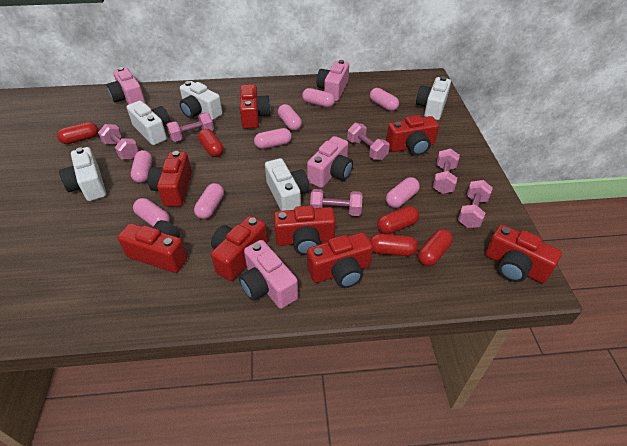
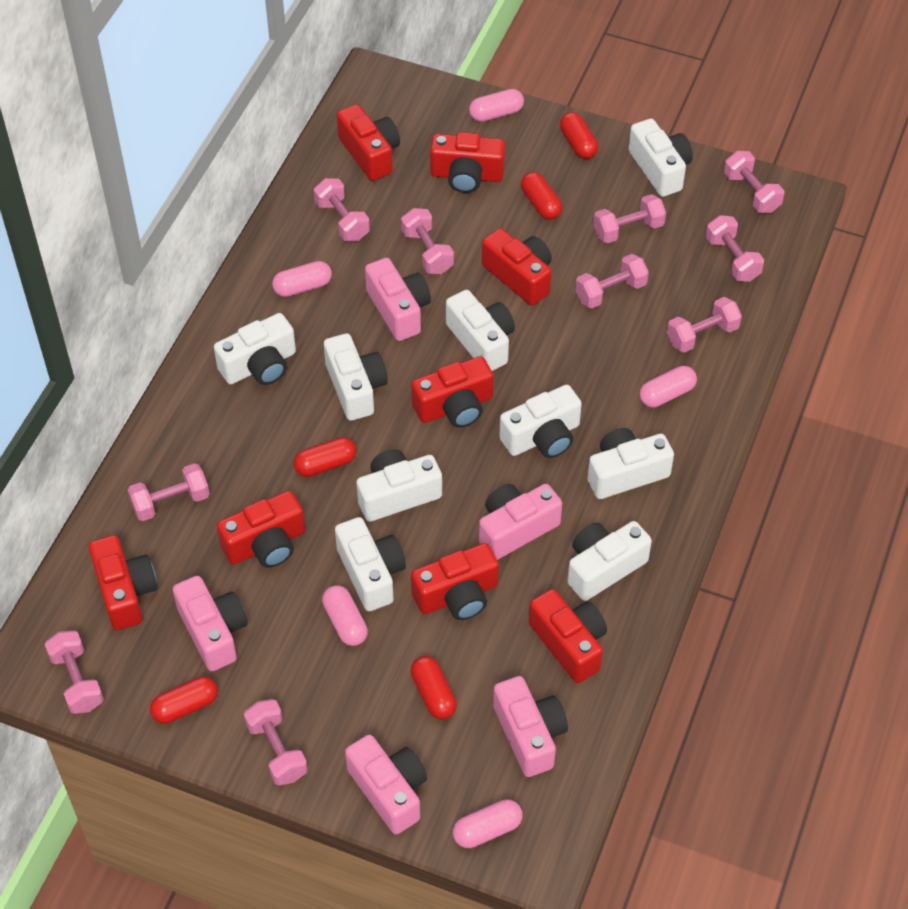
pink camera: 4 -> 5
pink capsule: 8 -> 5
pink dumbbell: 6 -> 10
white camera: 5 -> 9

